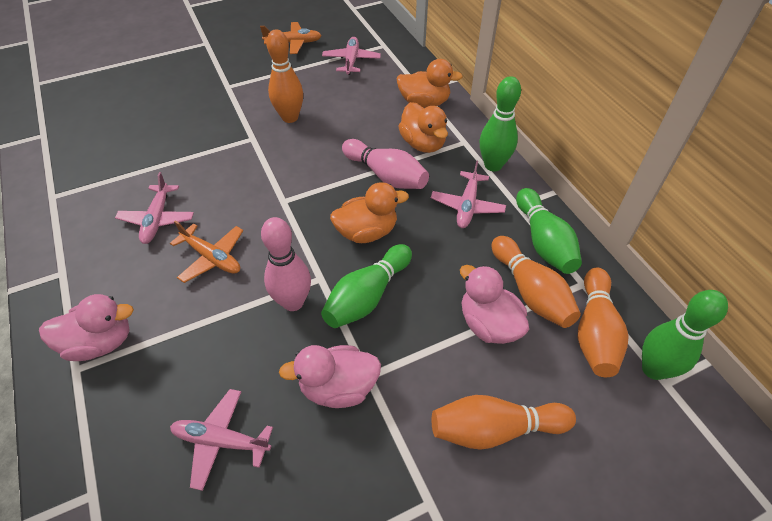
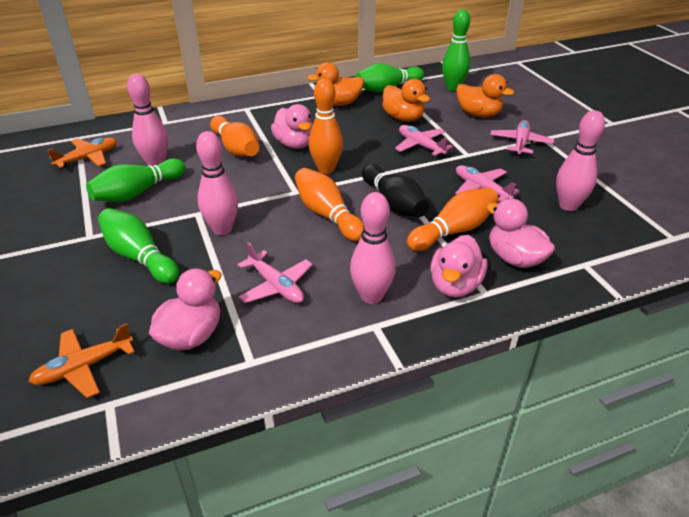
black bowling pin: 0 -> 1
pink bowling pin: 2 -> 4
pink duck: 3 -> 4

